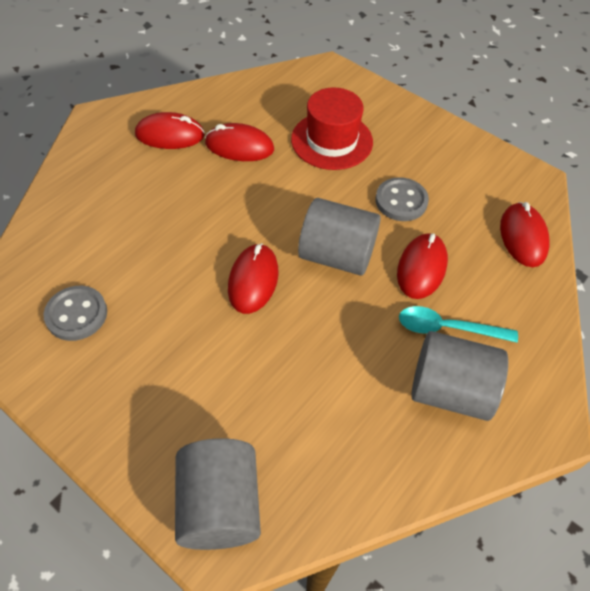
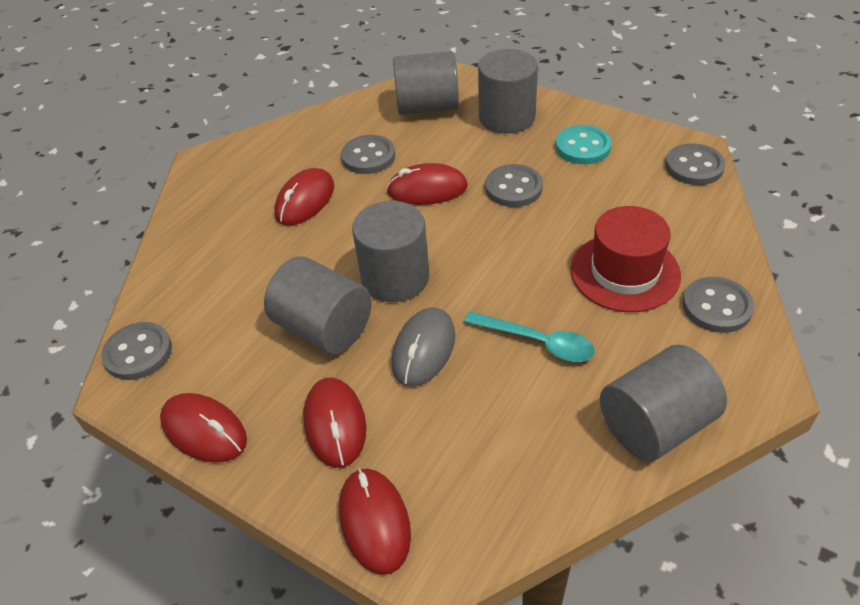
grey button: 2 -> 5
grey cylinder: 3 -> 5
grey mouse: 0 -> 1
turquoise button: 0 -> 1

